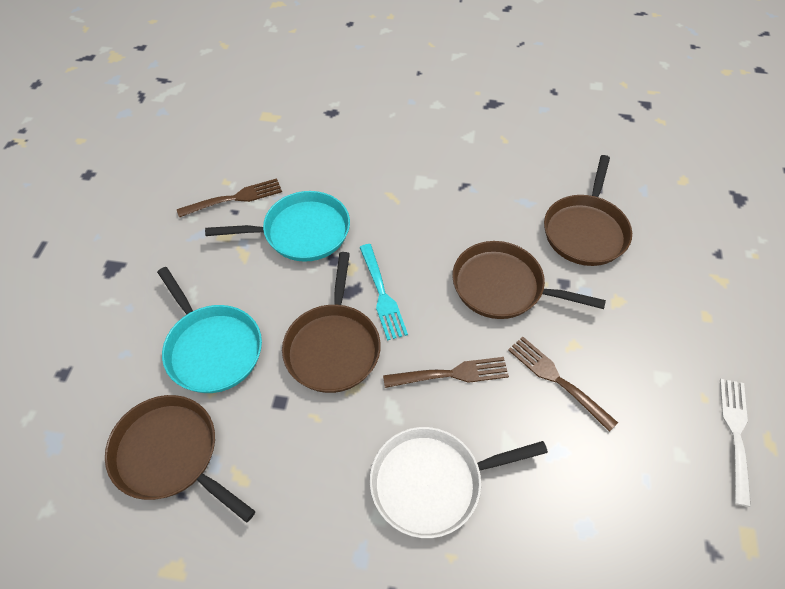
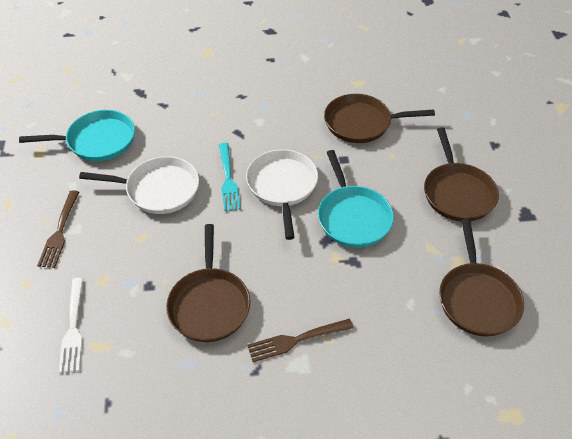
brown fork: 3 -> 2
white pan: 1 -> 2

